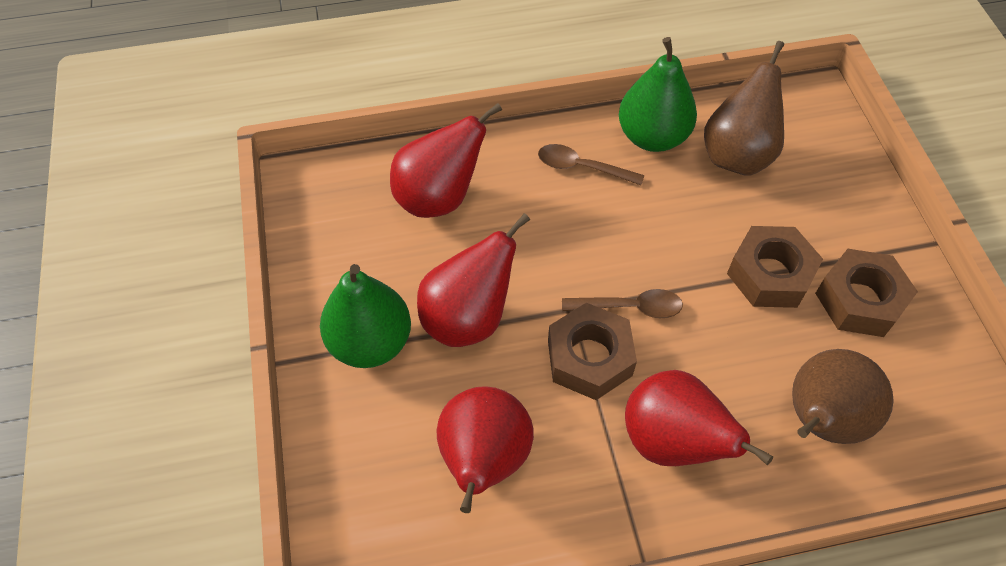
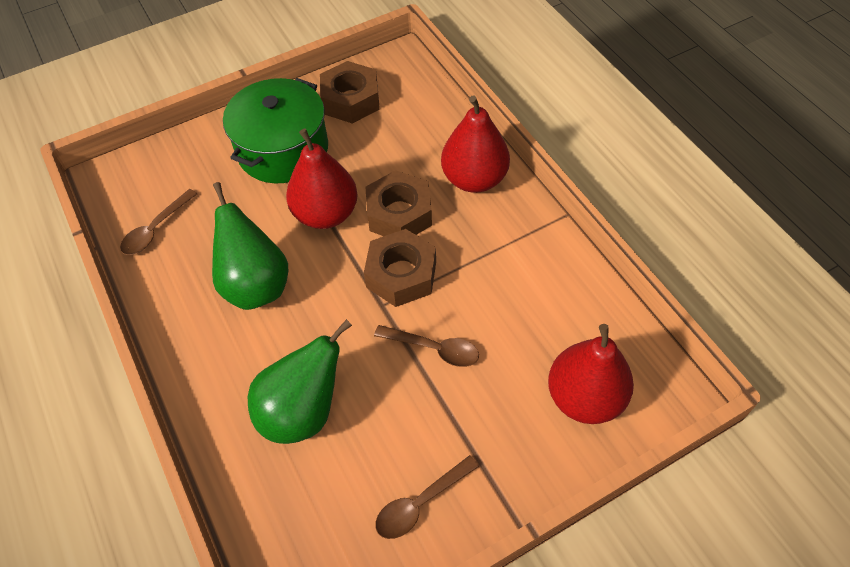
brown pear: 2 -> 0
brown spoon: 2 -> 3
green pot: 0 -> 1
red pear: 4 -> 3

